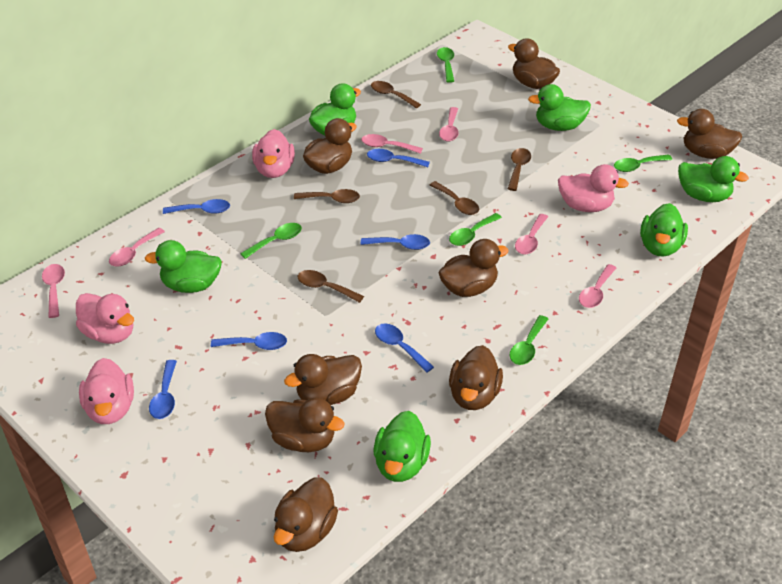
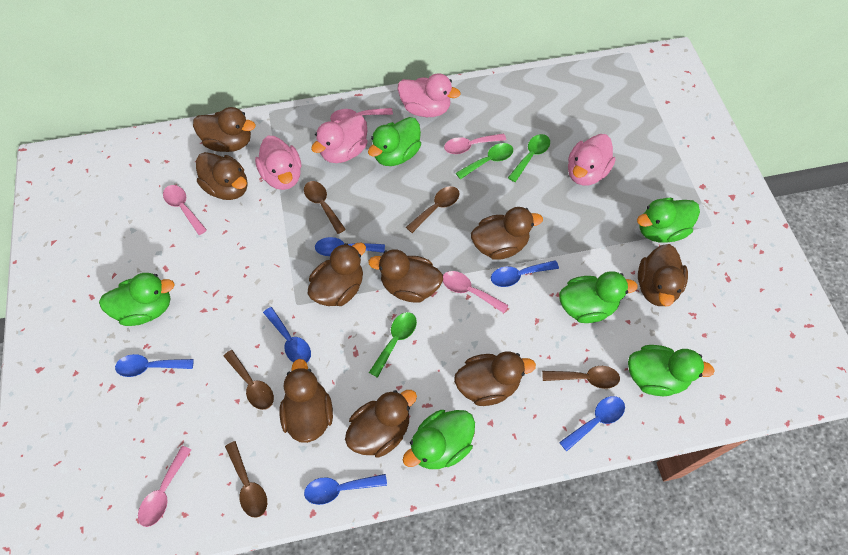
brown duck: 8 -> 9
green spoon: 5 -> 3
pink spoon: 6 -> 5

